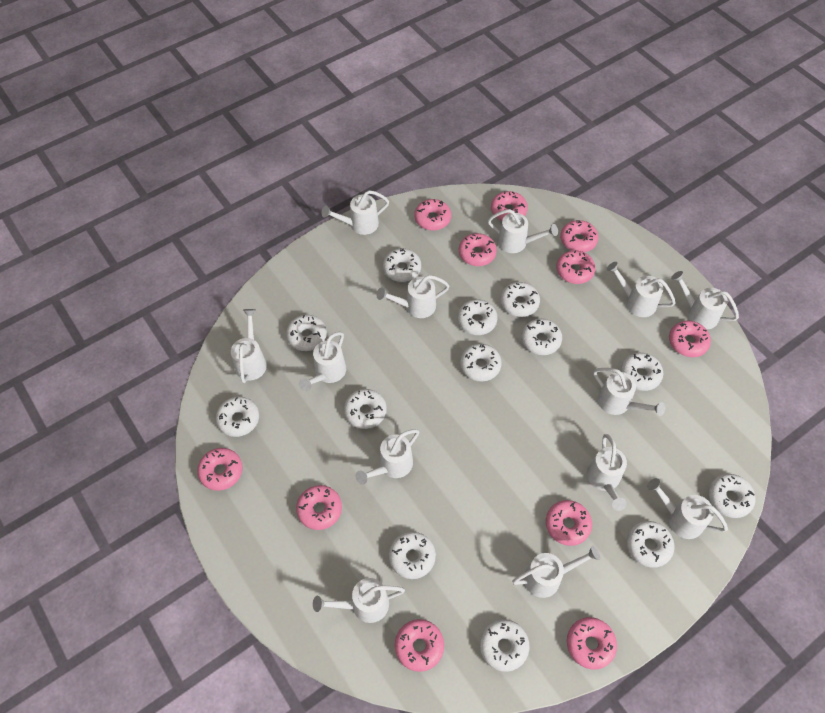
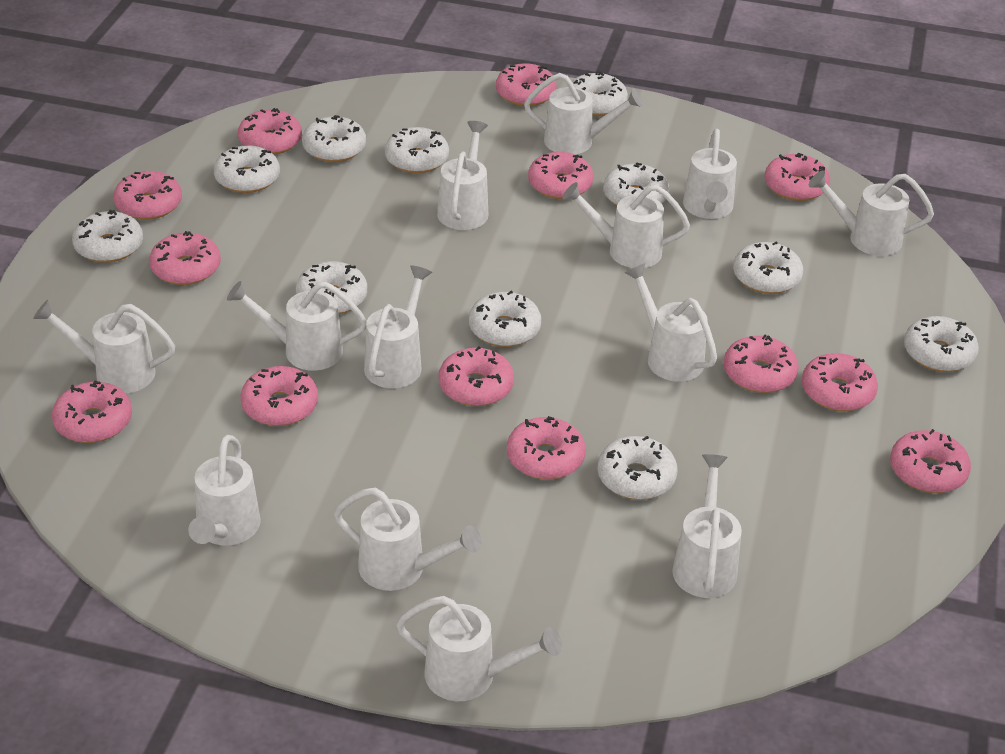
pink donut: 11 -> 13
white donut: 13 -> 11

